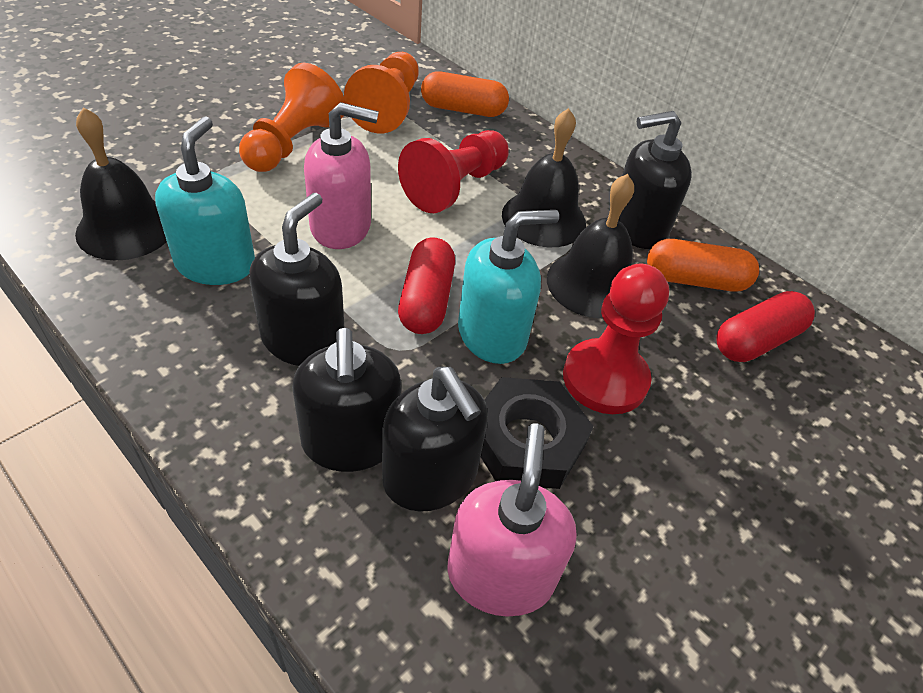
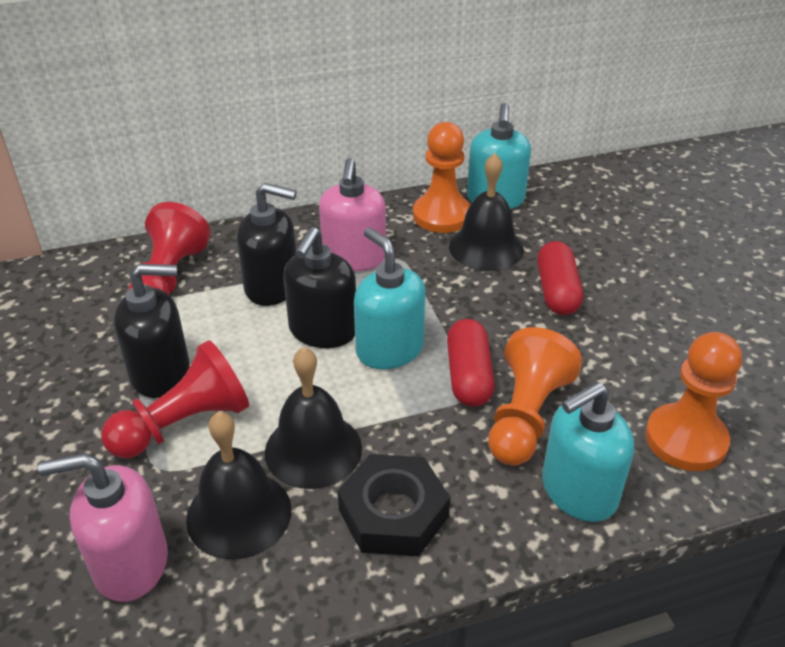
black soap dispenser: 4 -> 3
orange capsule: 2 -> 0
orange pawn: 2 -> 3
turquoise soap dispenser: 2 -> 3

